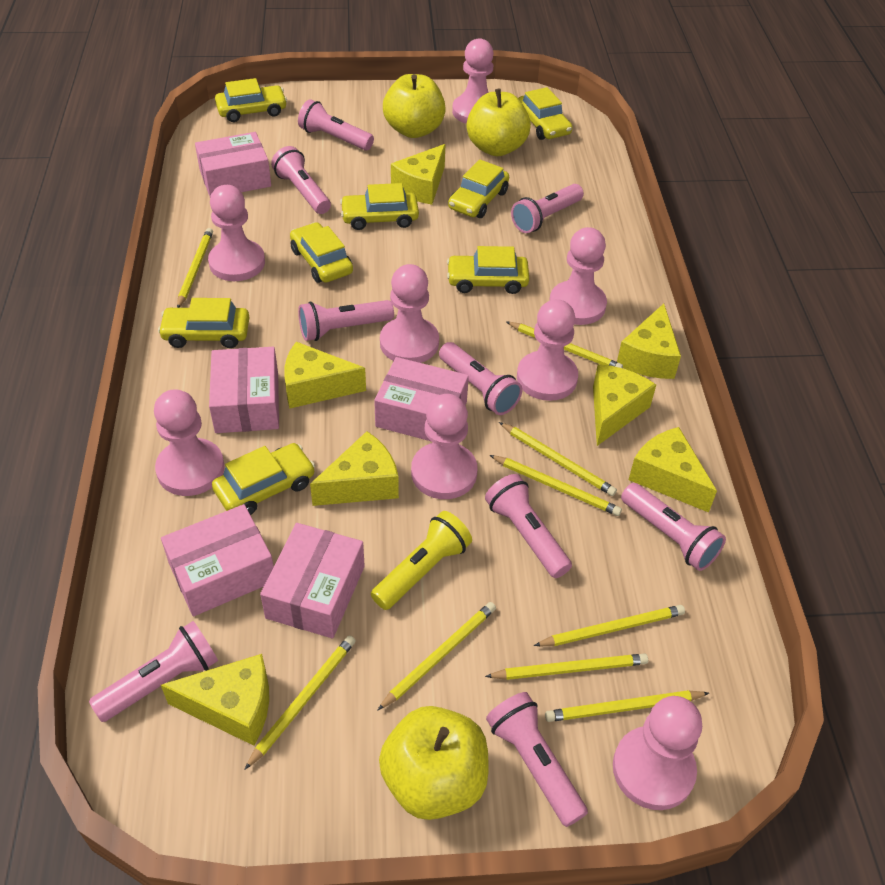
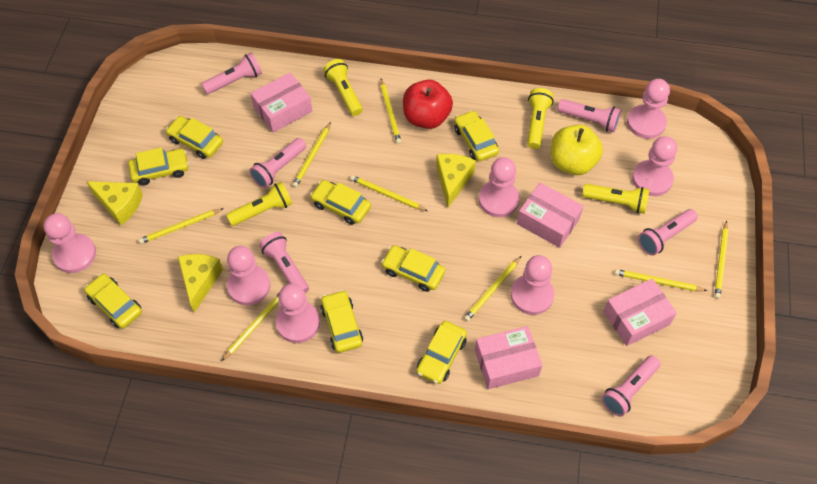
pink box: 5 -> 4
pink flashlight: 9 -> 6
pink pawn: 8 -> 7
red apple: 0 -> 1
yellow apple: 3 -> 1
yellow cheese: 7 -> 3
yellow flashlight: 1 -> 4
yellow pencil: 9 -> 8

